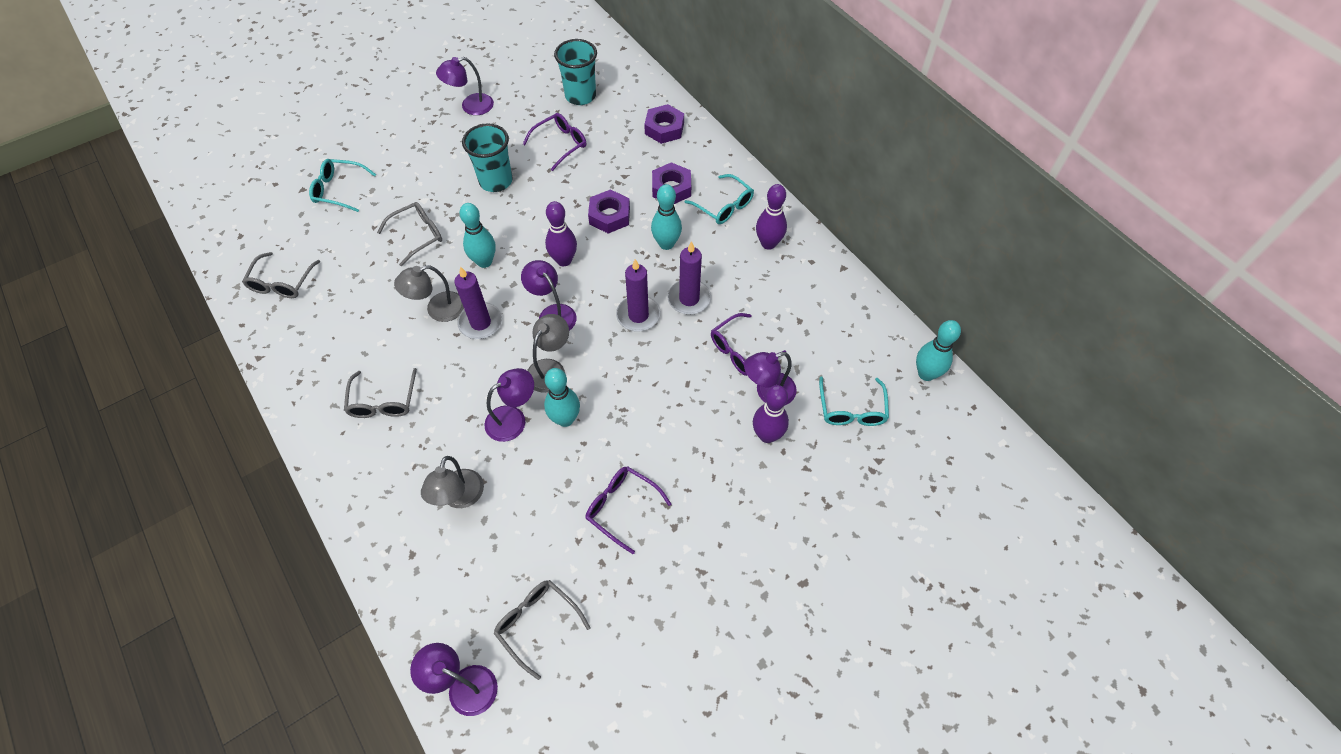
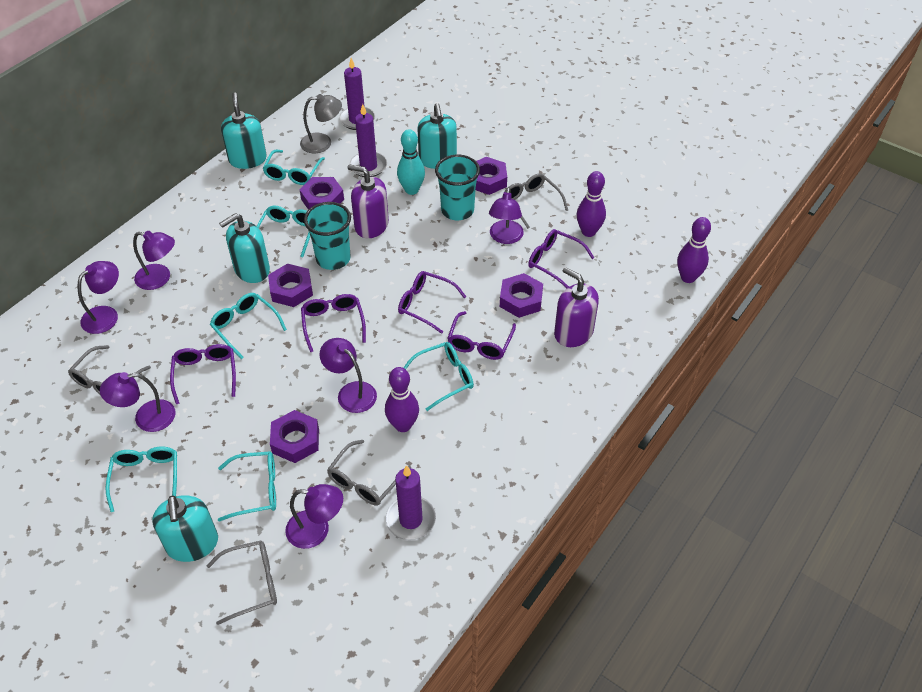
grey lamp: 3 -> 1
purple glasses: 3 -> 5
purple lamp: 5 -> 6
purple nut: 3 -> 5
purple soap dispenser: 0 -> 2
turquoise bowling pin: 4 -> 1
turquoise glasses: 3 -> 6
turquoise soap dispenser: 0 -> 4

